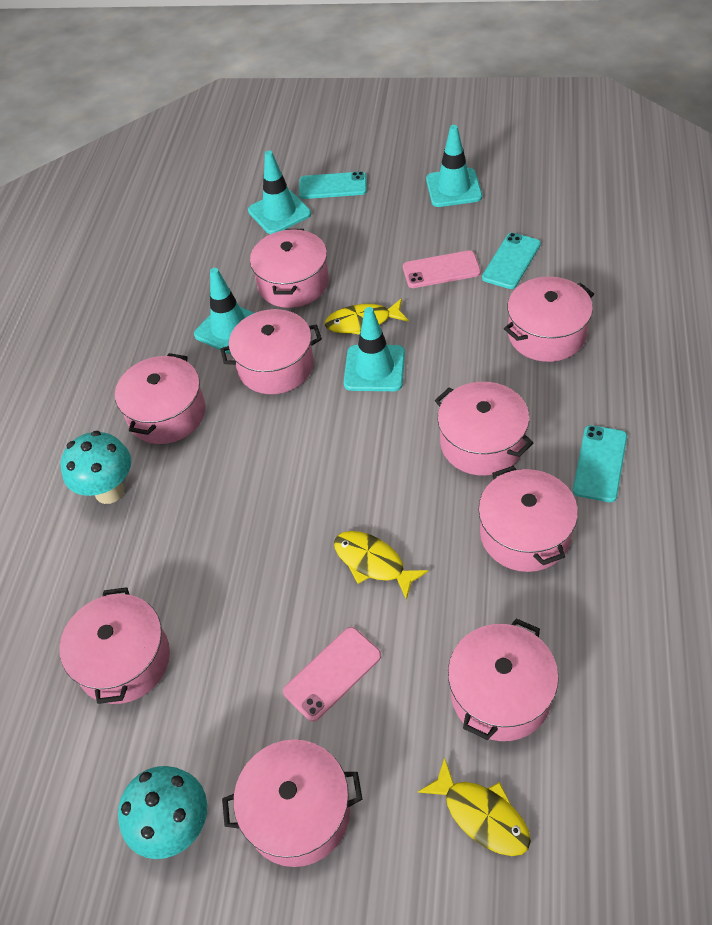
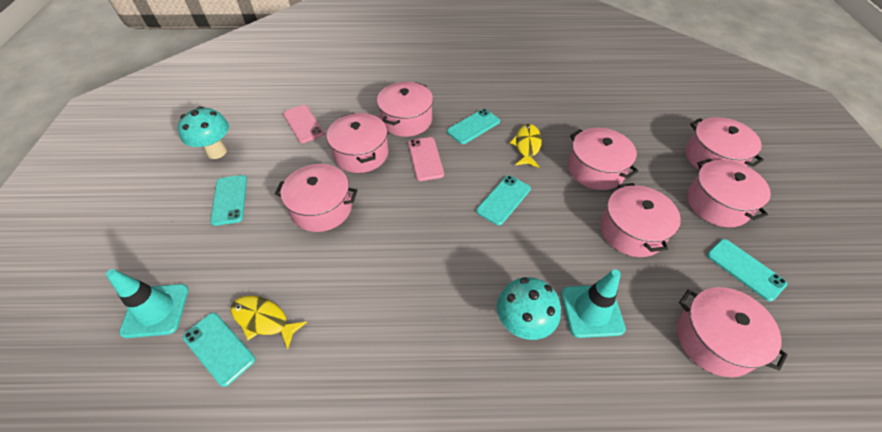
pink pot: 9 -> 8
turquoise phone: 3 -> 5
turquoise traffic cone: 4 -> 2
yellow fish: 3 -> 2

